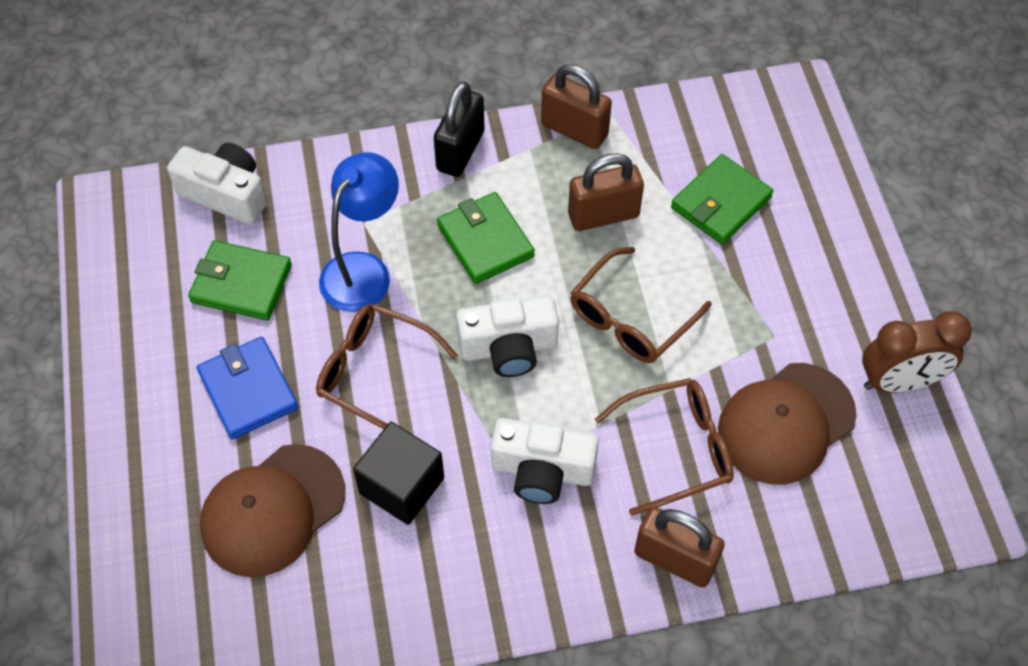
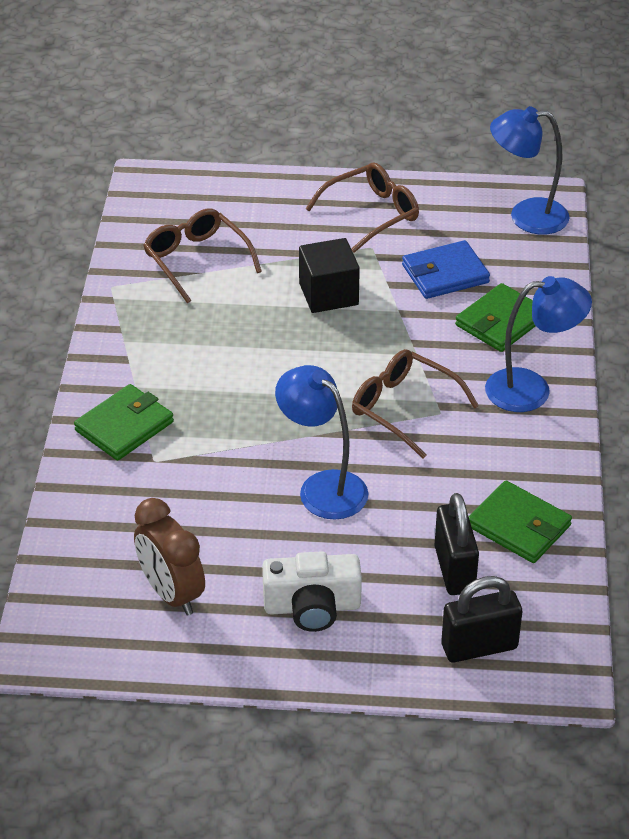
black padlock: 1 -> 2
blue lamp: 1 -> 3
brown cap: 2 -> 0
brown padlock: 3 -> 0
white camera: 3 -> 1

